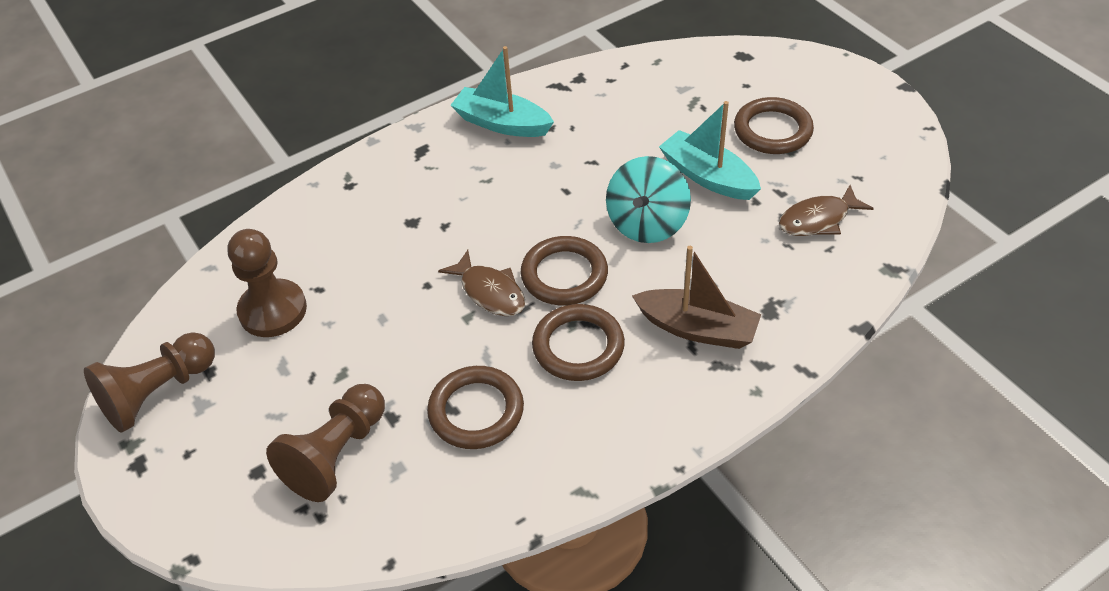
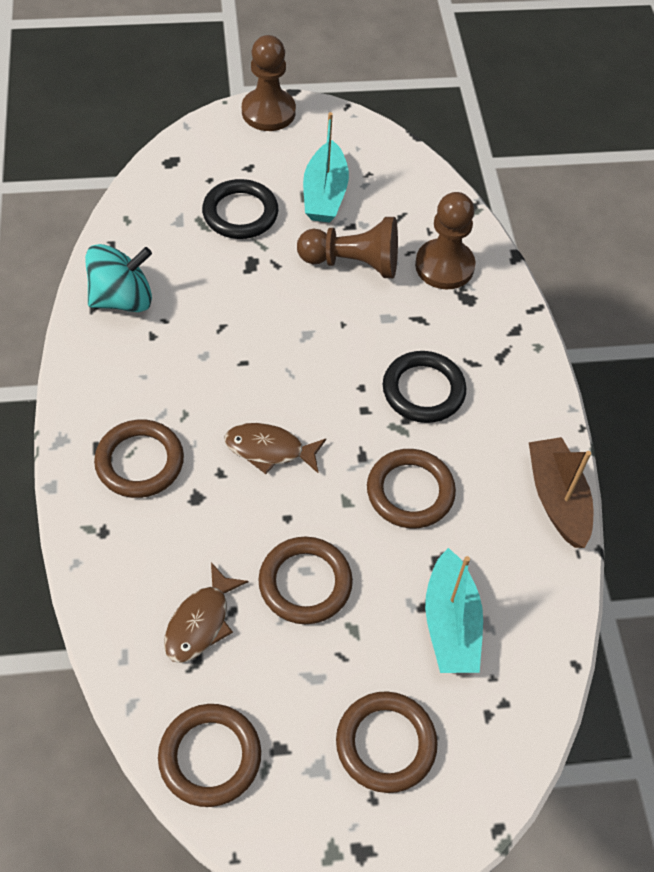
black ring: 0 -> 2
brown ring: 4 -> 5

